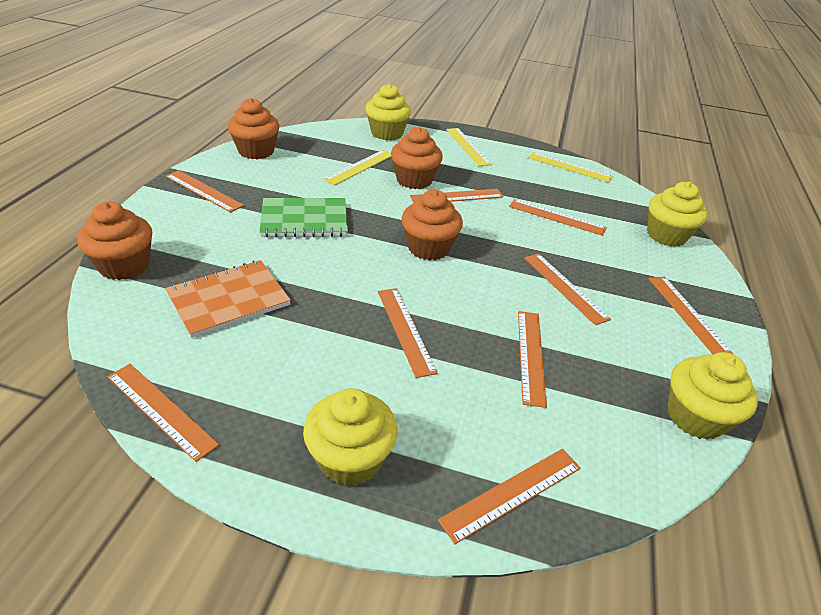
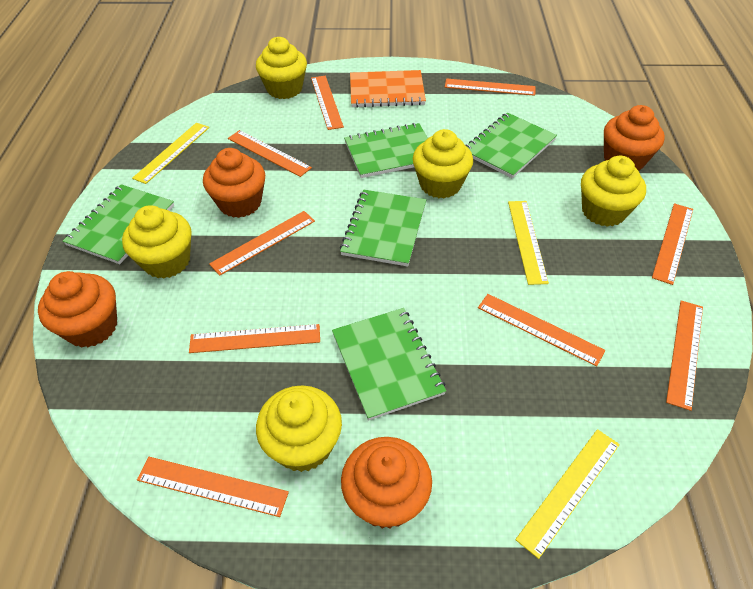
green notebook: 1 -> 5
yellow cupcake: 4 -> 5

